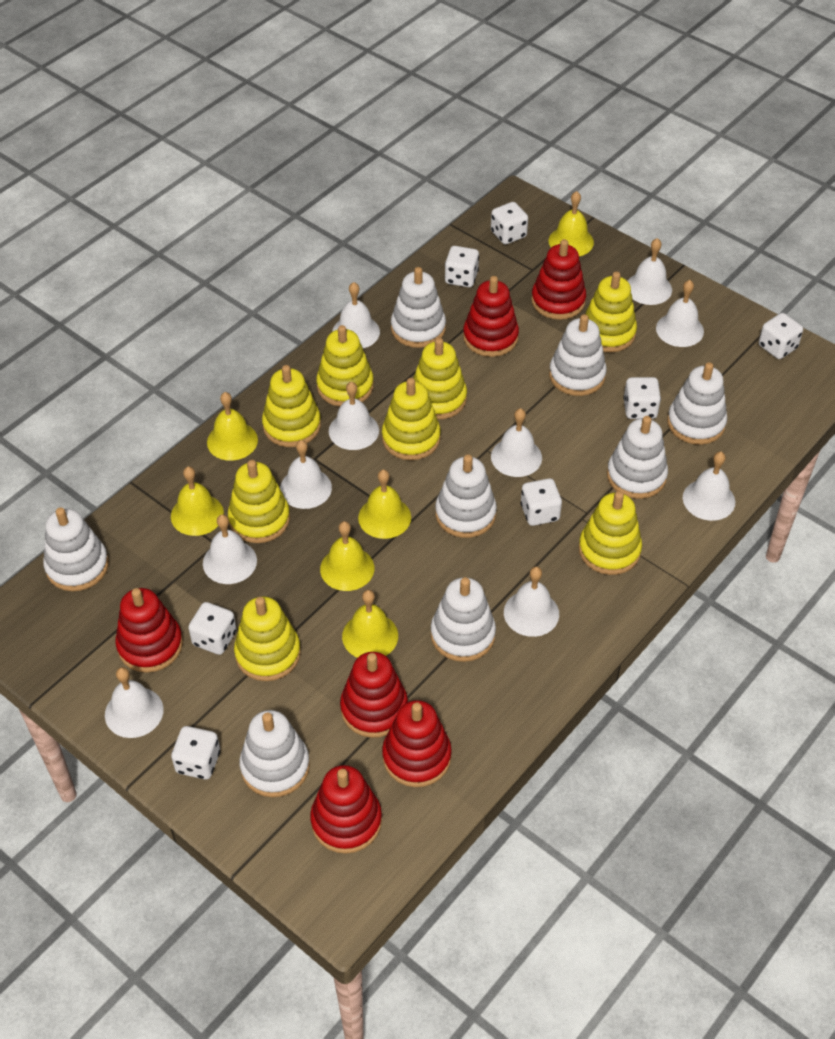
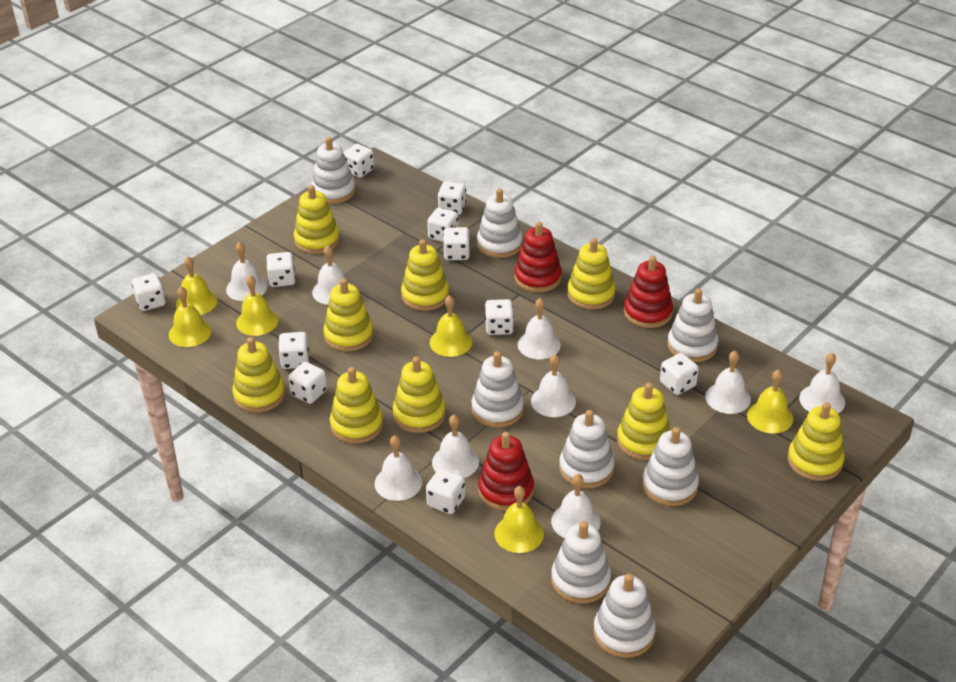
red stacking toy: 6 -> 3
white bell: 10 -> 9
white dice: 7 -> 11
yellow stacking toy: 8 -> 9

